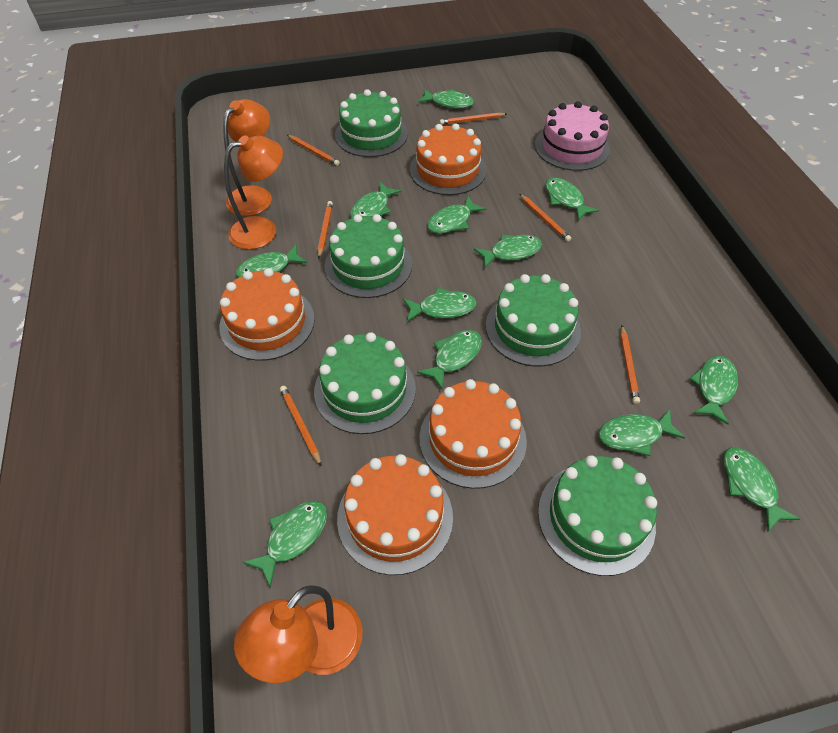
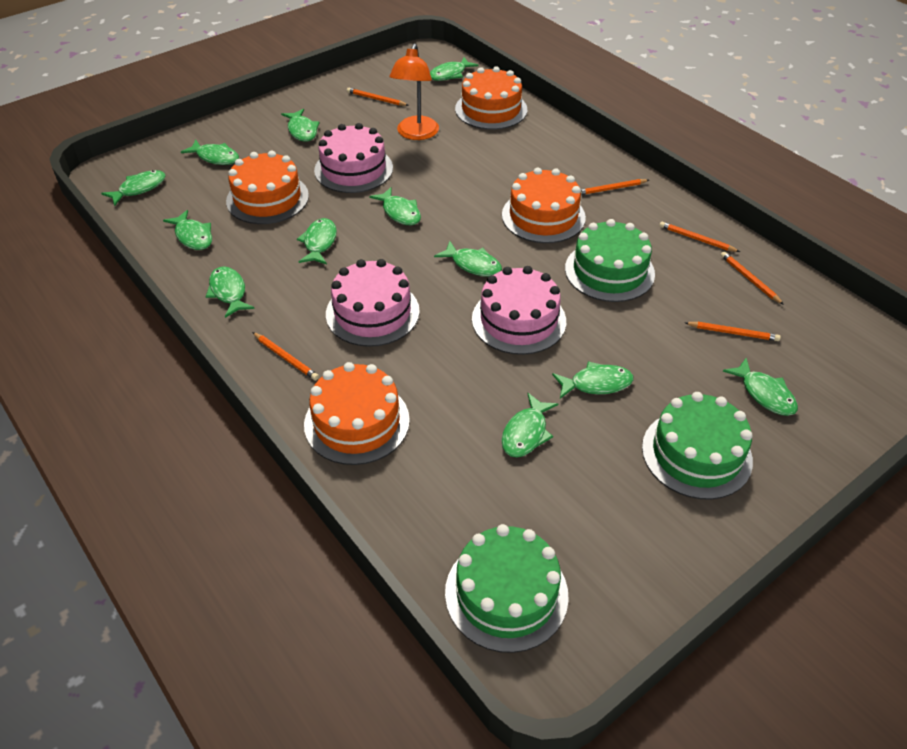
green cake: 5 -> 3
orange lamp: 3 -> 1
pink cake: 1 -> 3

